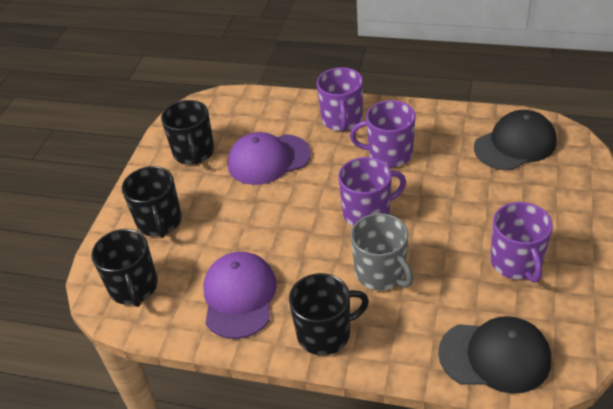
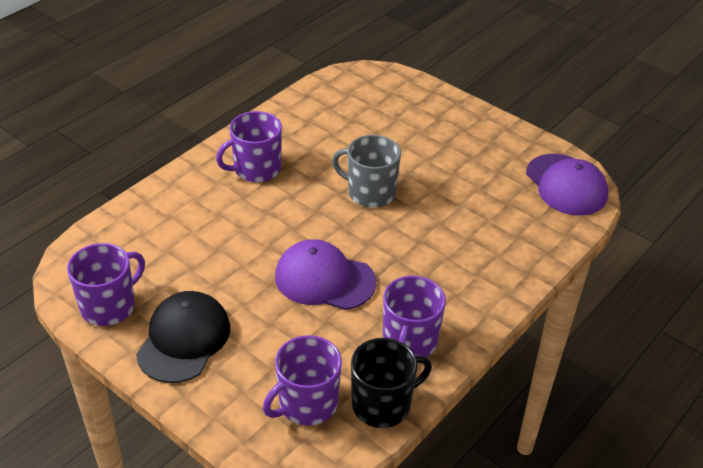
black cap: 2 -> 1
black mug: 4 -> 1

